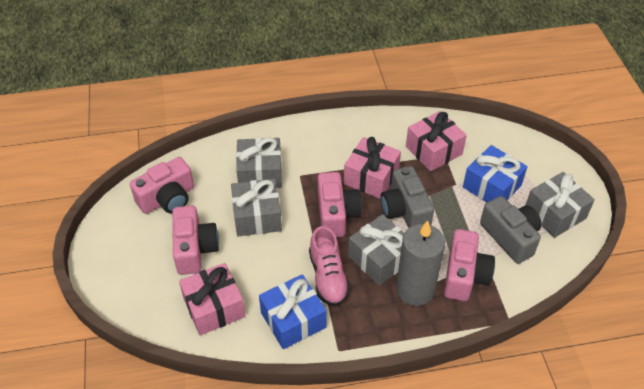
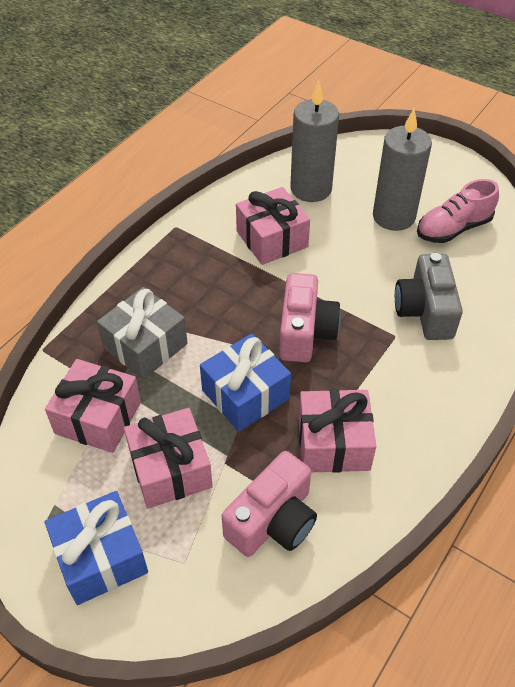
grey camera: 2 -> 1
grey candle: 1 -> 2
grey gift: 4 -> 1
pink camera: 4 -> 2
pink gift: 3 -> 4

